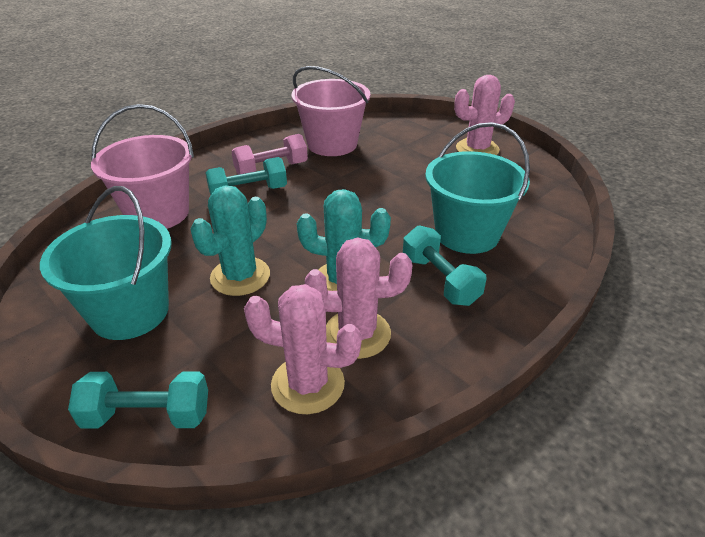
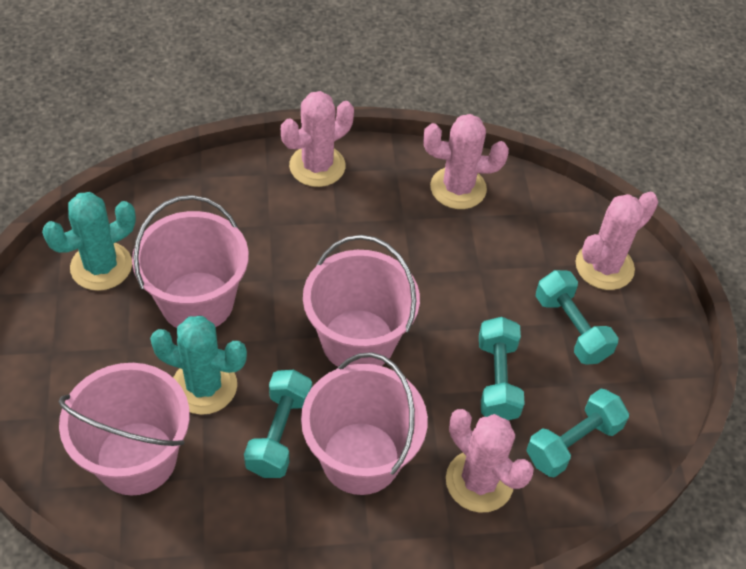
pink bucket: 2 -> 4
pink cactus: 3 -> 4
pink dumbbell: 1 -> 0
turquoise bucket: 2 -> 0
turquoise dumbbell: 3 -> 4

